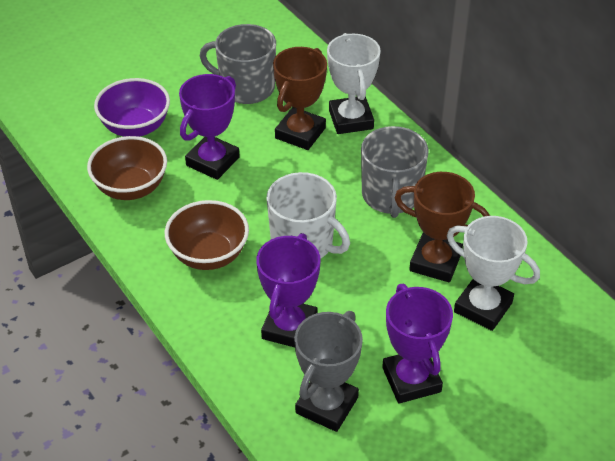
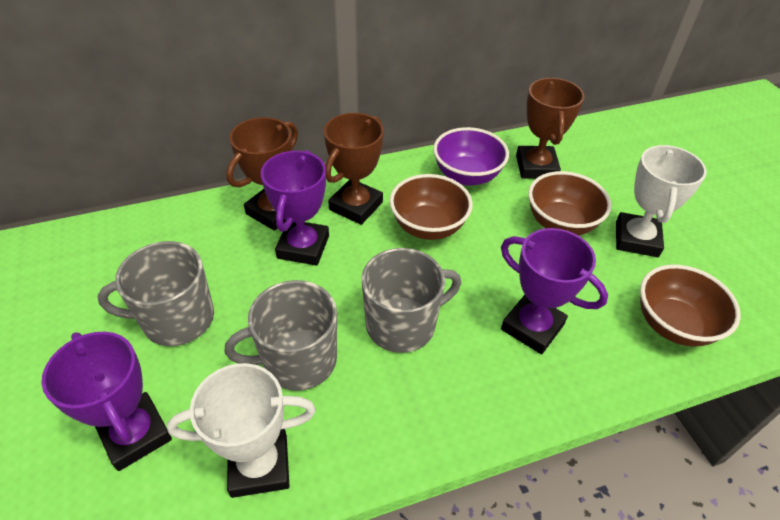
brown bowl: 2 -> 3
brown trophy: 2 -> 3
grey mug: 2 -> 3
grey trophy: 1 -> 0
white mug: 1 -> 0

